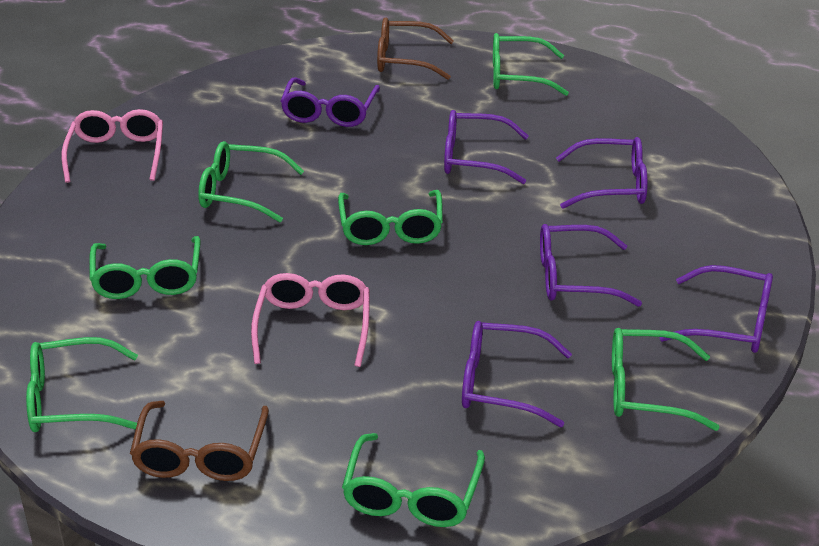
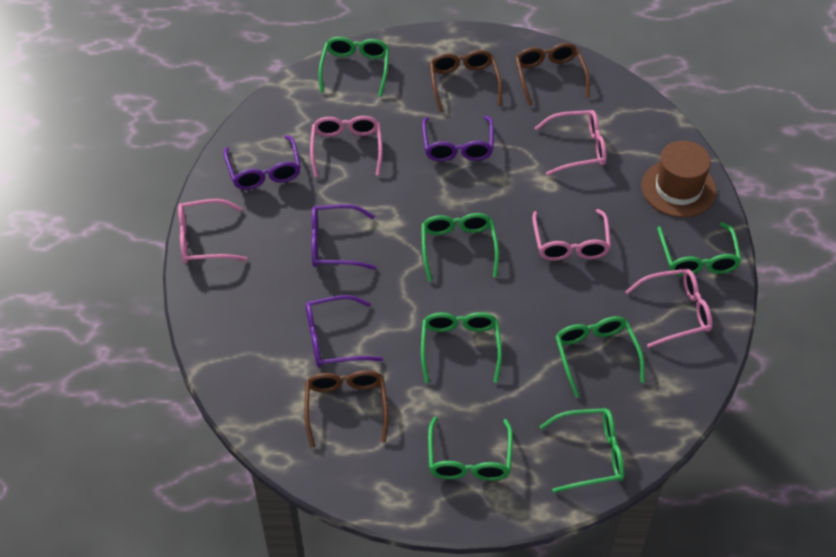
brown glasses: 2 -> 3
brown hat: 0 -> 1
pink glasses: 2 -> 5
purple glasses: 6 -> 4

